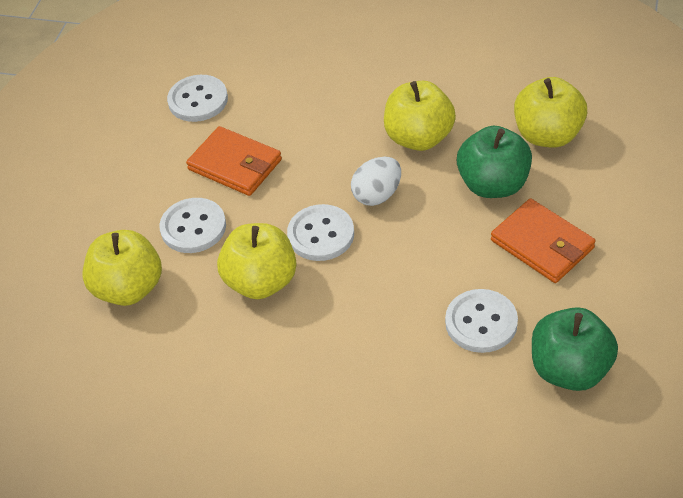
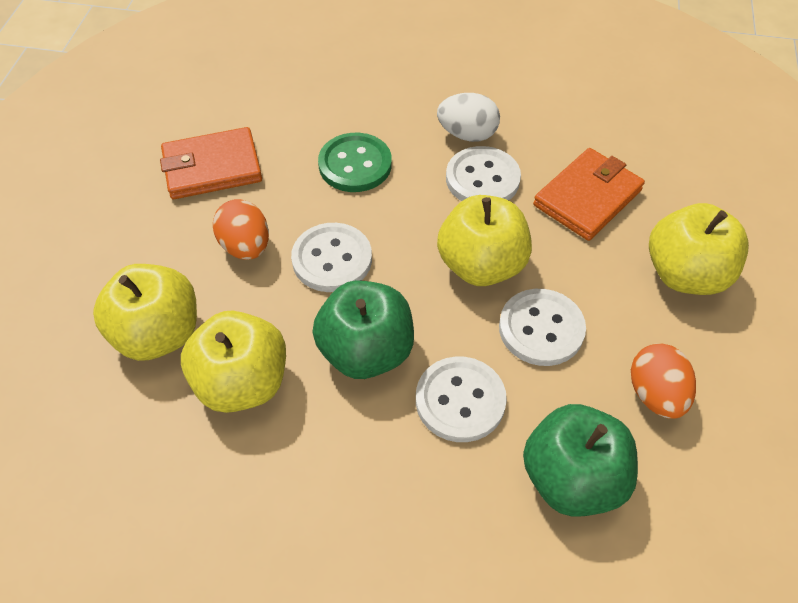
green button: 0 -> 1
orange egg: 0 -> 2

